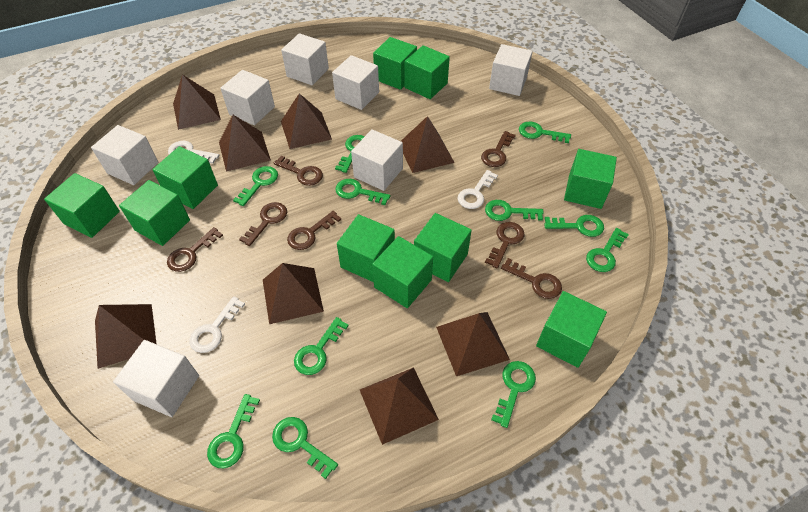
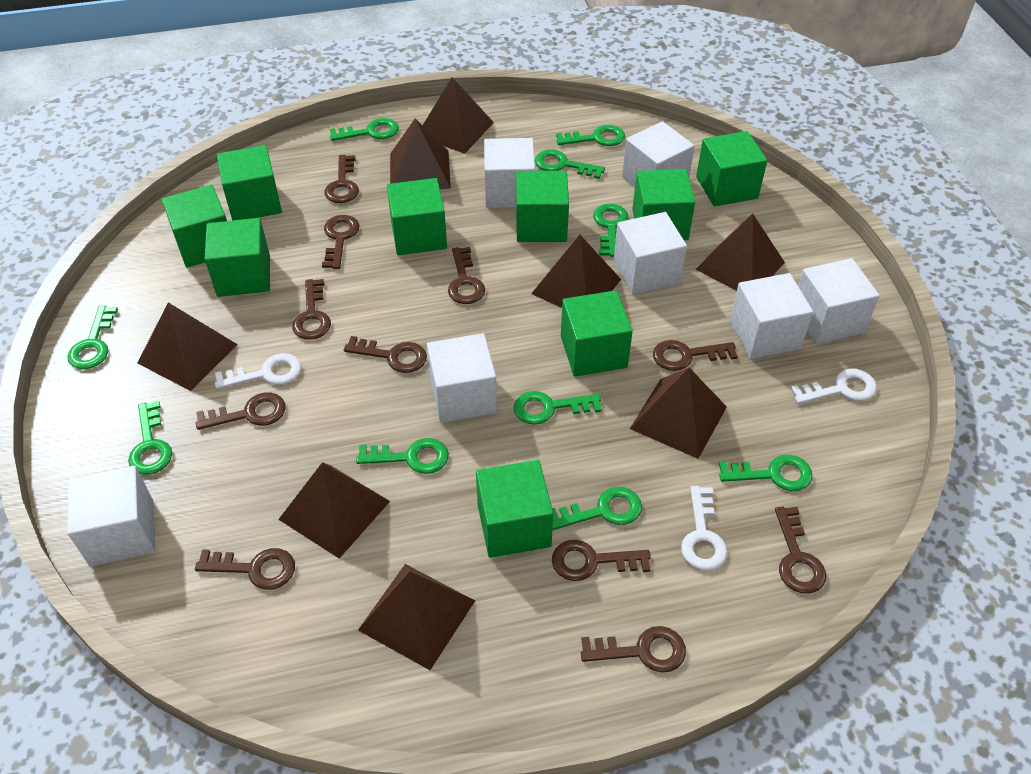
brown key: 7 -> 11
green cube: 10 -> 9
green key: 11 -> 10

